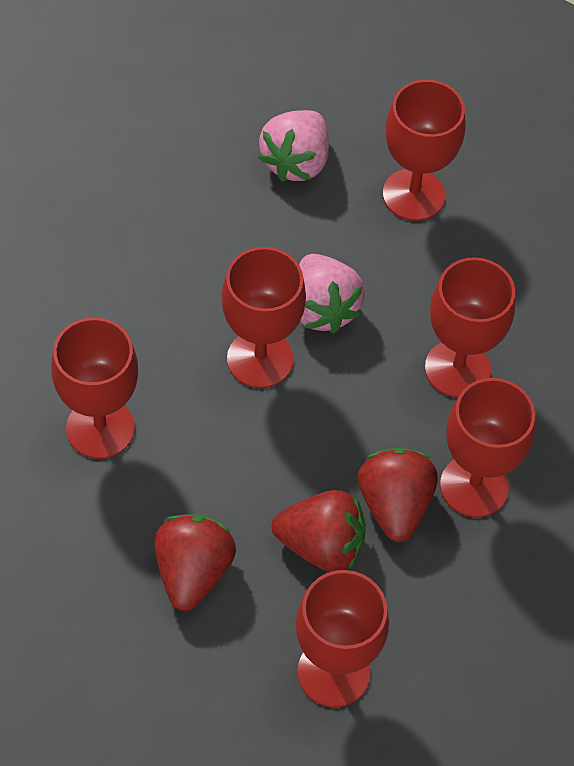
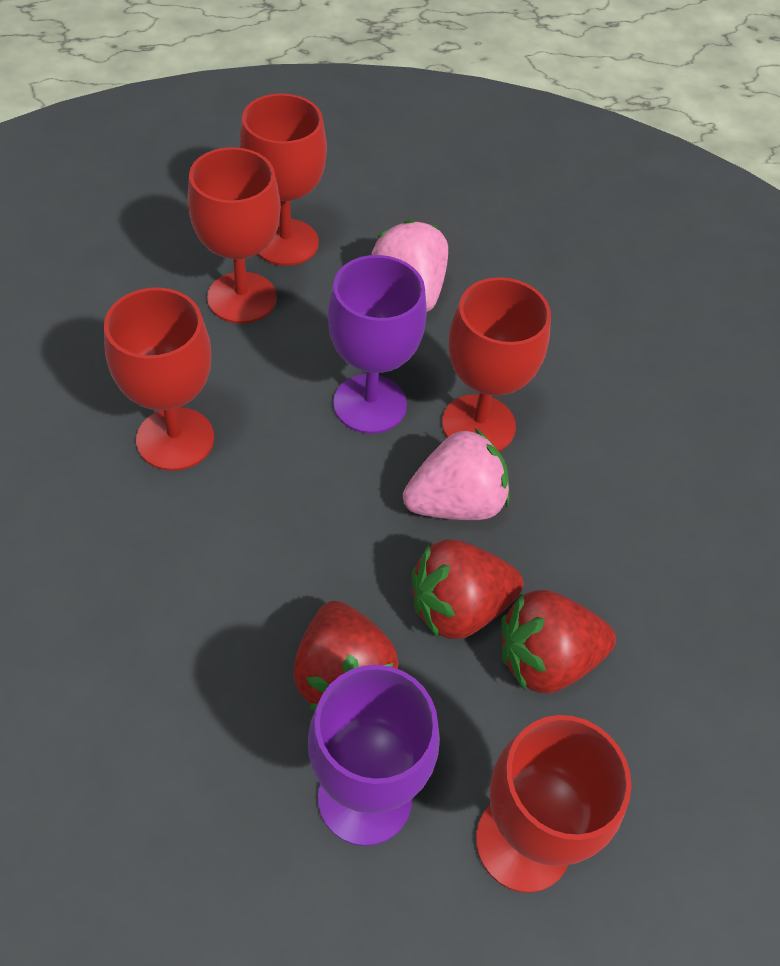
purple goblet: 0 -> 2
red goblet: 6 -> 5

